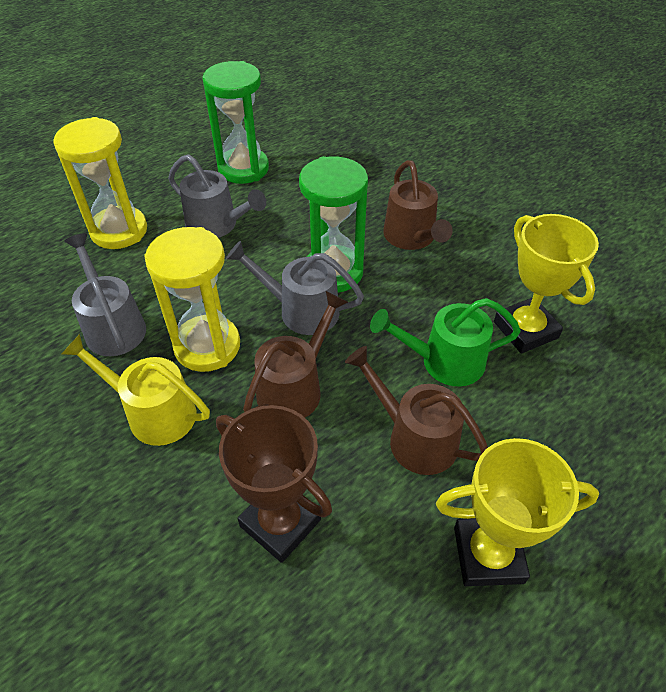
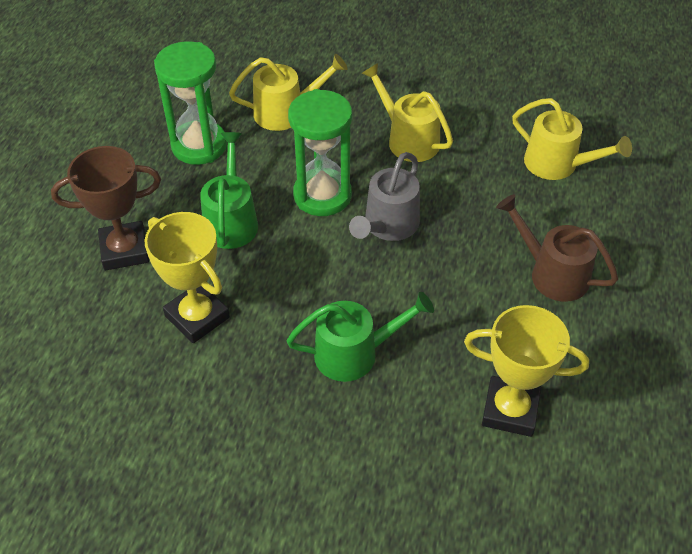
brown watering can: 3 -> 1
green watering can: 1 -> 2
grey watering can: 3 -> 1
yellow hourglass: 2 -> 0
yellow watering can: 1 -> 3

